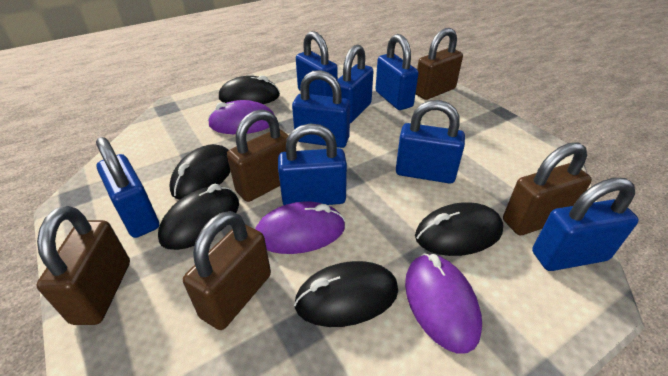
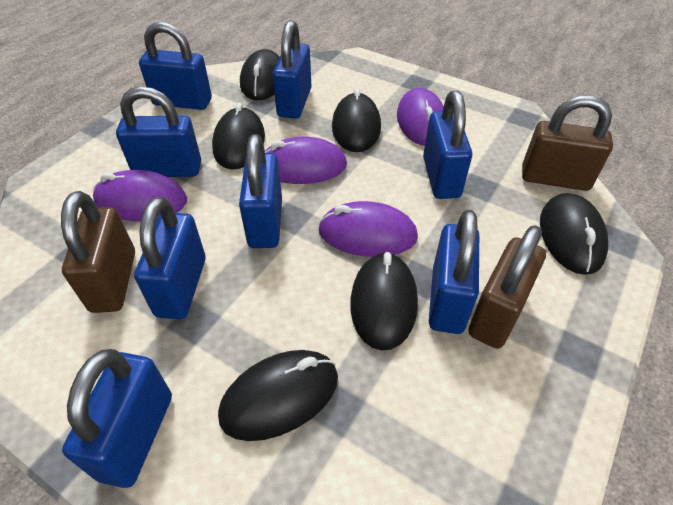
black mouse: 5 -> 6
brown padlock: 5 -> 3
purple mouse: 3 -> 4

